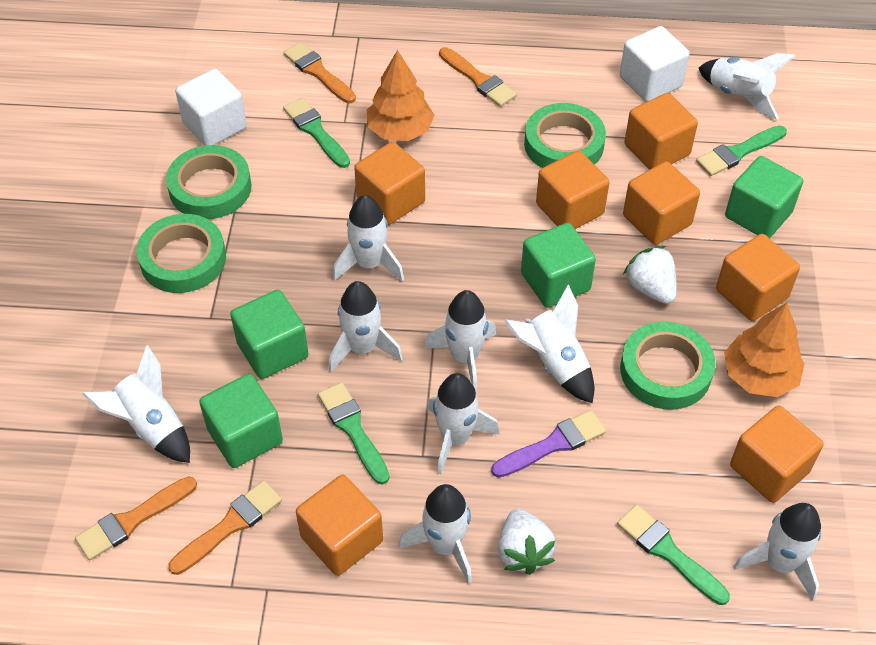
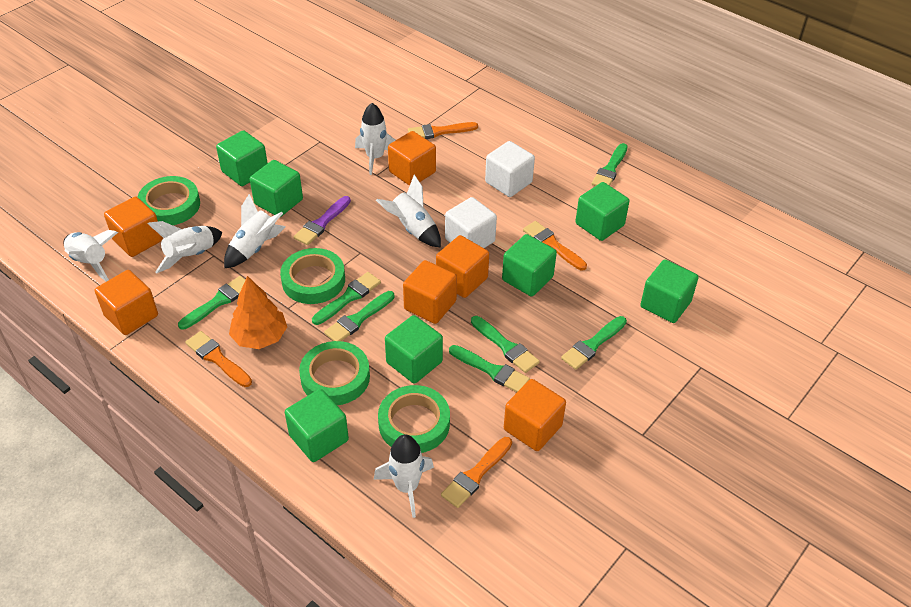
green brush: 4 -> 7
green cube: 4 -> 7
orange cube: 7 -> 6
orange tree: 2 -> 1
white rocket: 9 -> 6
white strawberry: 2 -> 0

